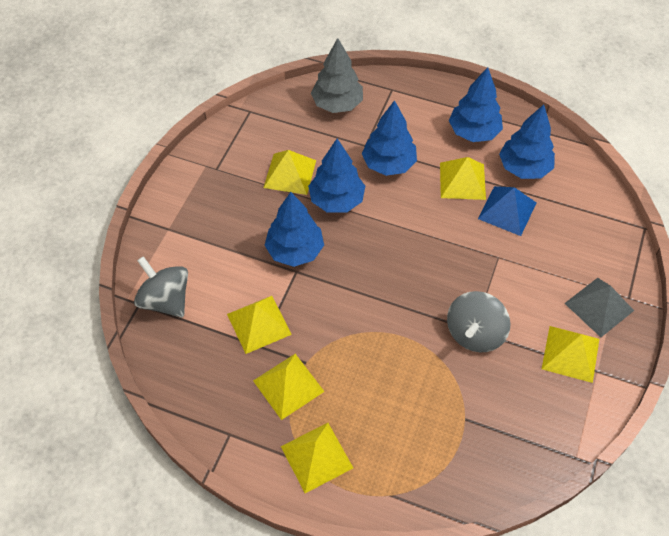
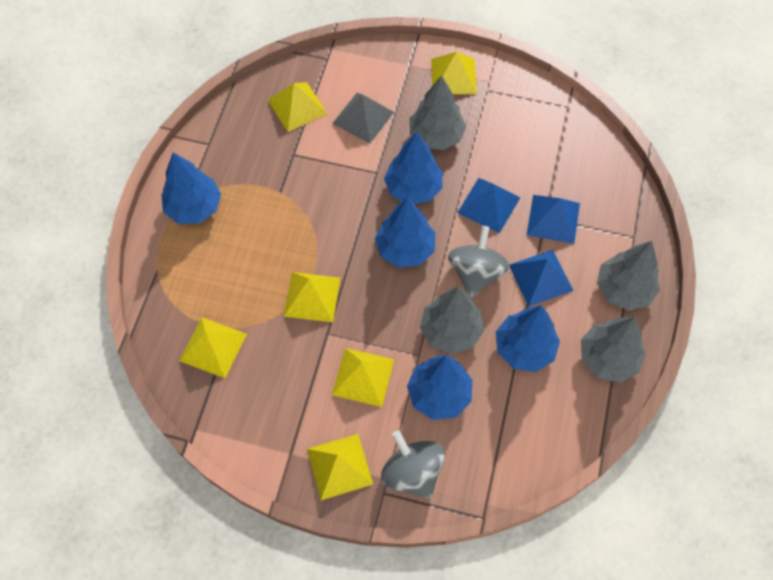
blue pyramid: 1 -> 3
grey tree: 1 -> 4

